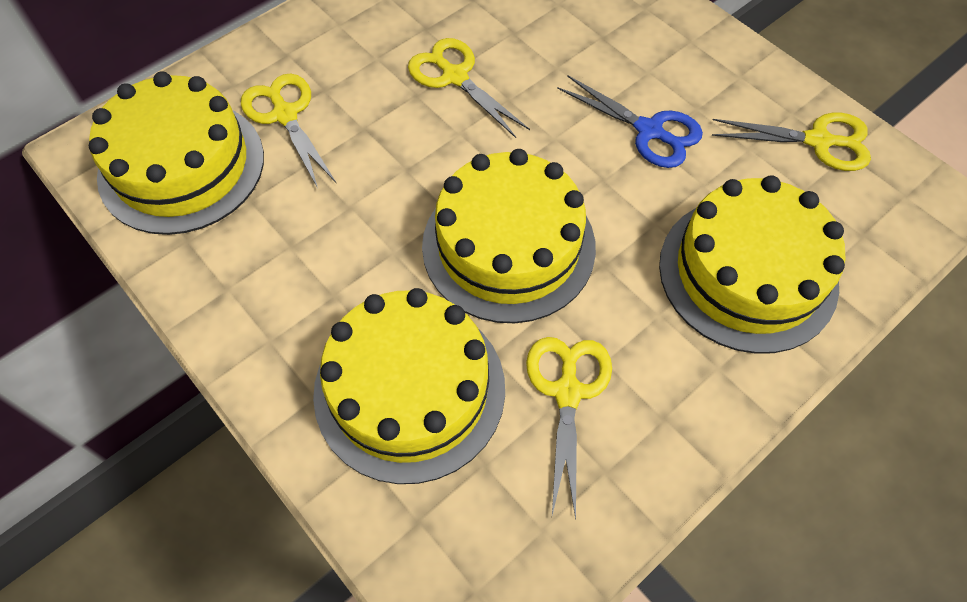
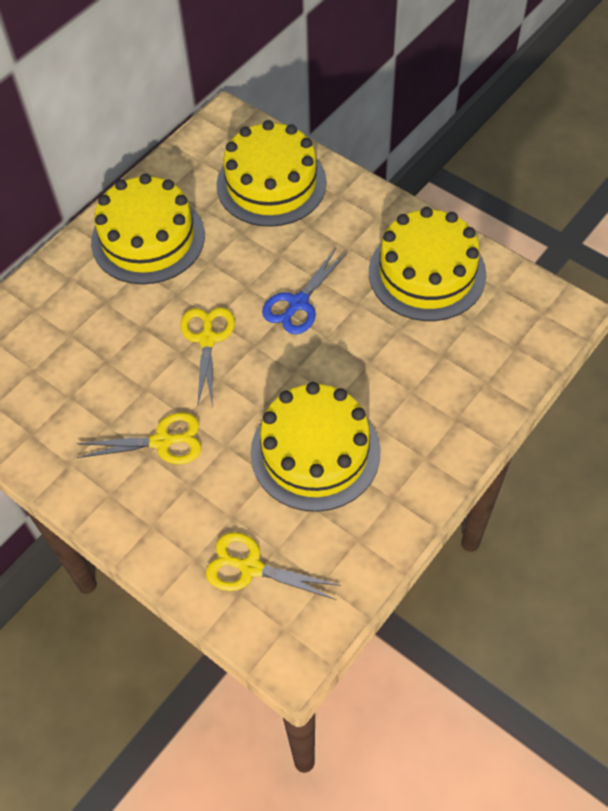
yellow scissors: 4 -> 3

